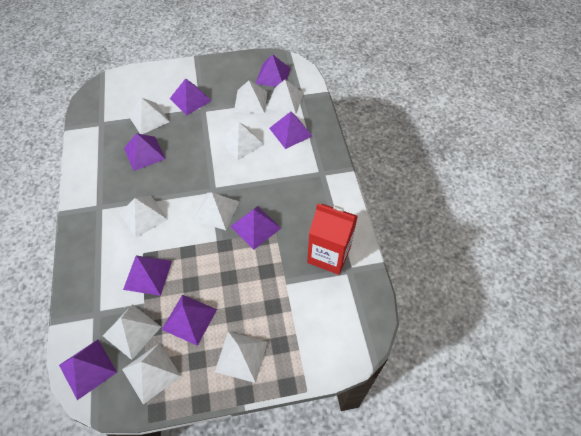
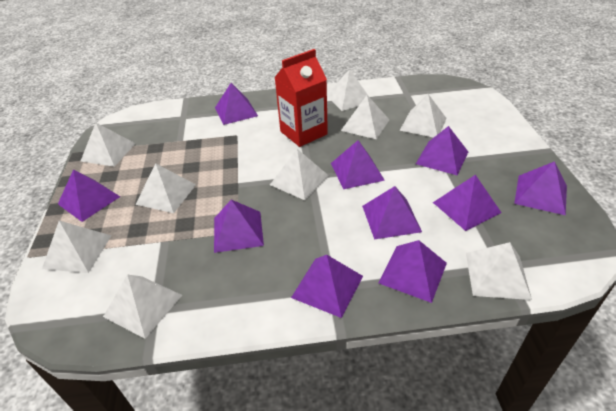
purple pyramid: 8 -> 10

